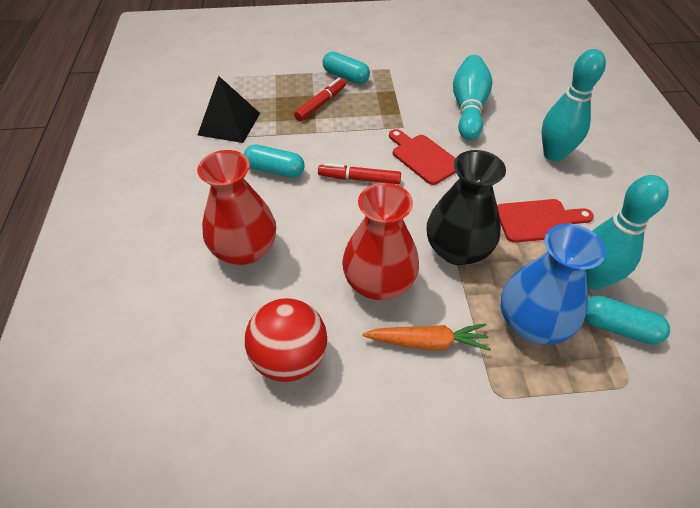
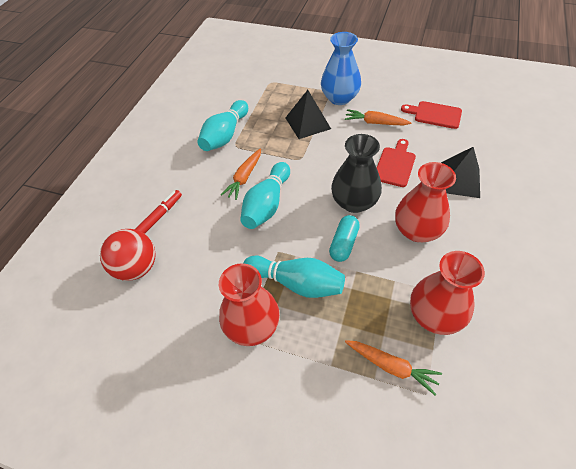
black pyramid: 1 -> 2
orange carrot: 1 -> 3
red marker: 2 -> 1
red vase: 2 -> 3
turquoise capsule: 3 -> 1

